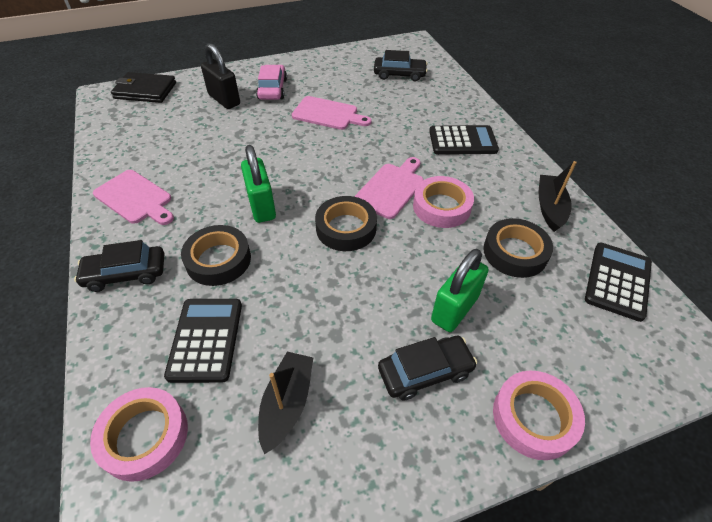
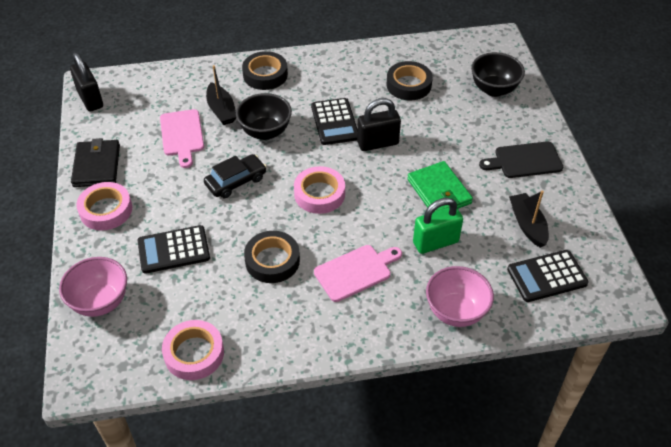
black bowl: 0 -> 2
black car: 3 -> 1
black cutting board: 0 -> 1
black padlock: 1 -> 2
green padlock: 2 -> 1
green wallet: 0 -> 1
pink bowl: 0 -> 2
pink car: 1 -> 0
pink cutting board: 3 -> 2

